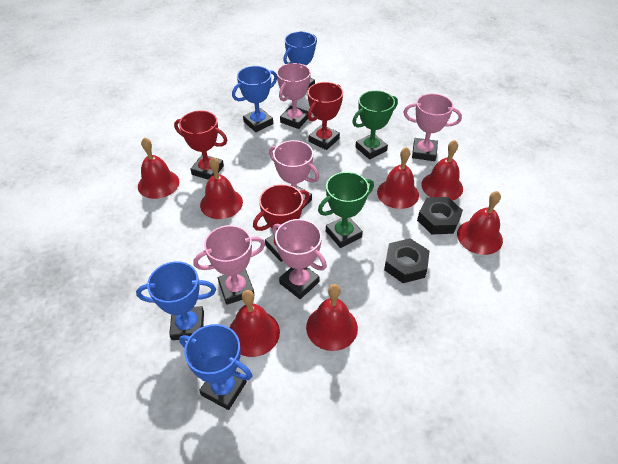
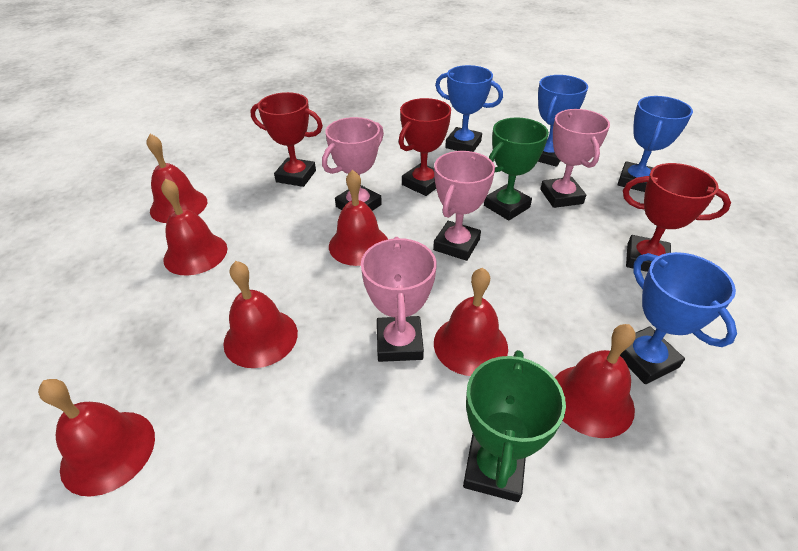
black nut: 2 -> 0
pink trophy: 5 -> 4

